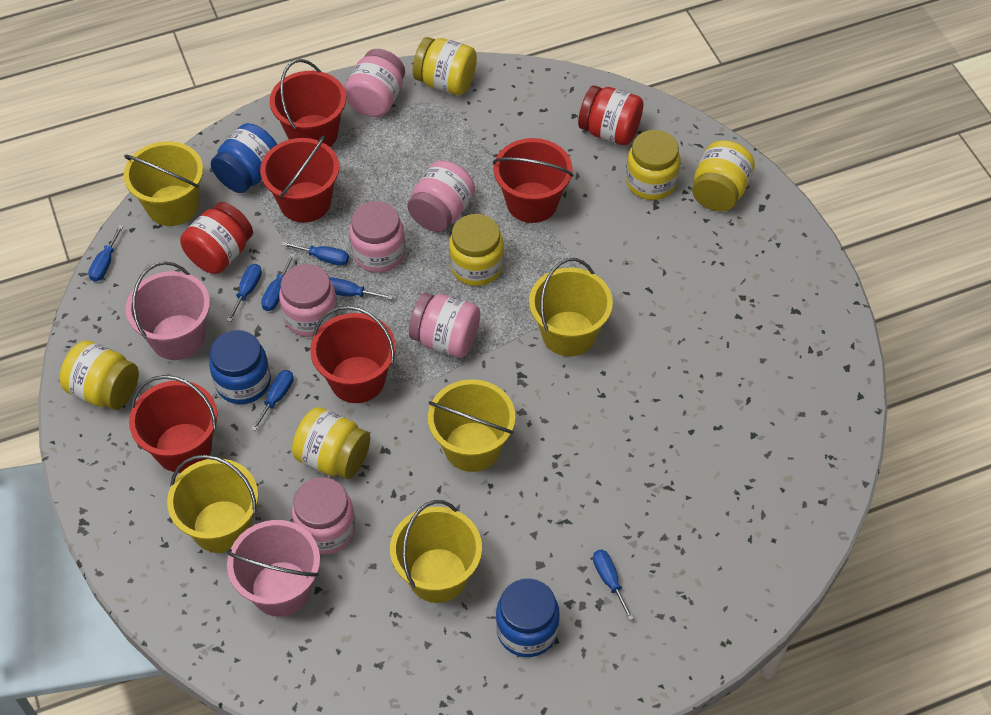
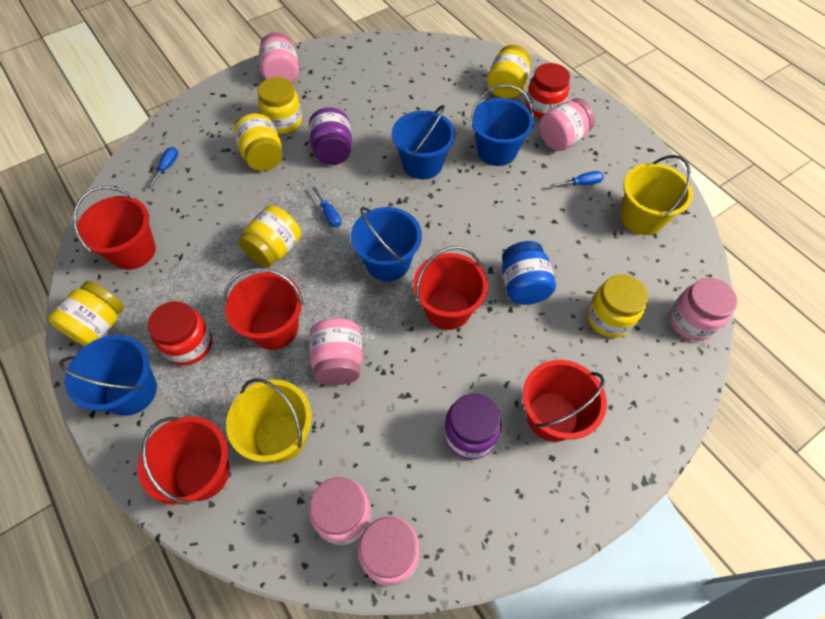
blue bucket: 0 -> 4
blue jar: 3 -> 1
blue screwdriver: 7 -> 3
pink bucket: 2 -> 0
purple jar: 0 -> 2
yellow bucket: 5 -> 2

